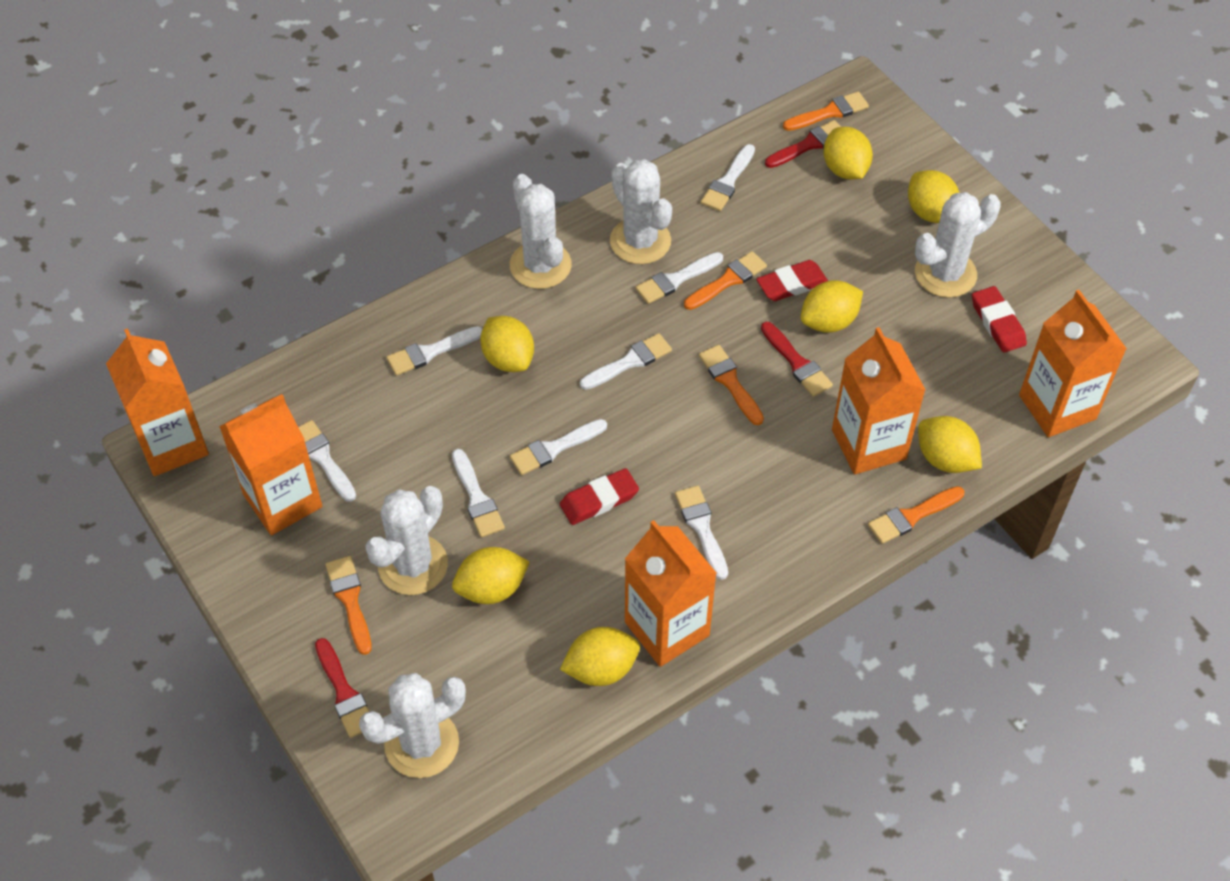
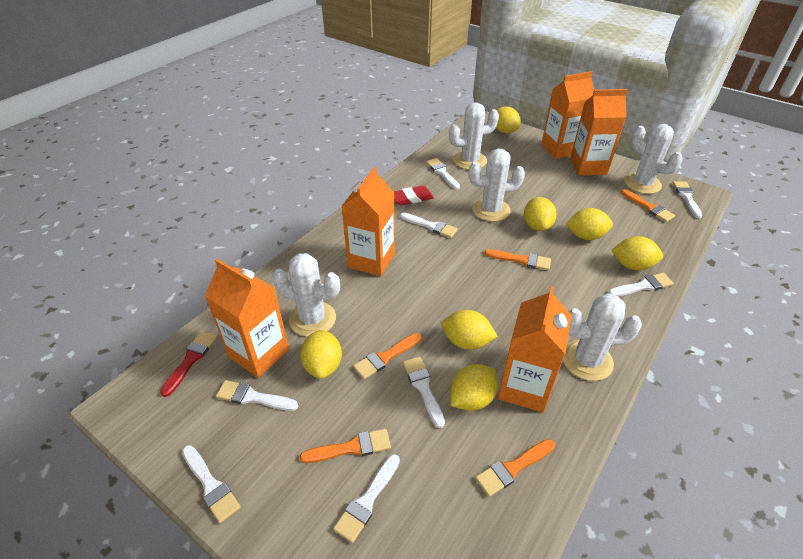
red brush: 3 -> 1
red eraser: 3 -> 1

